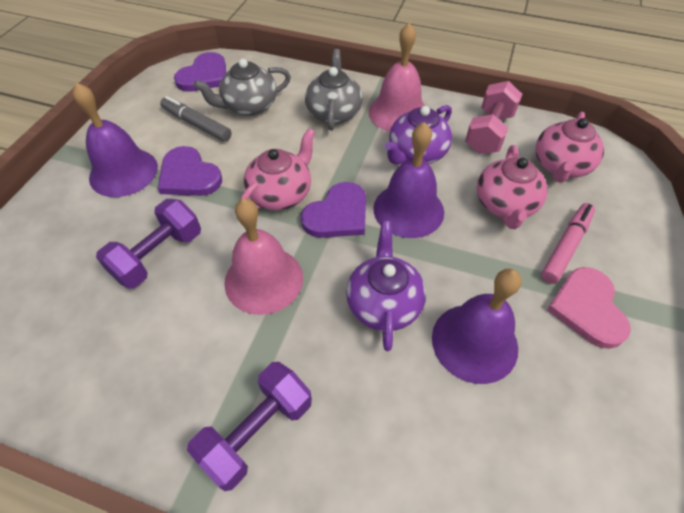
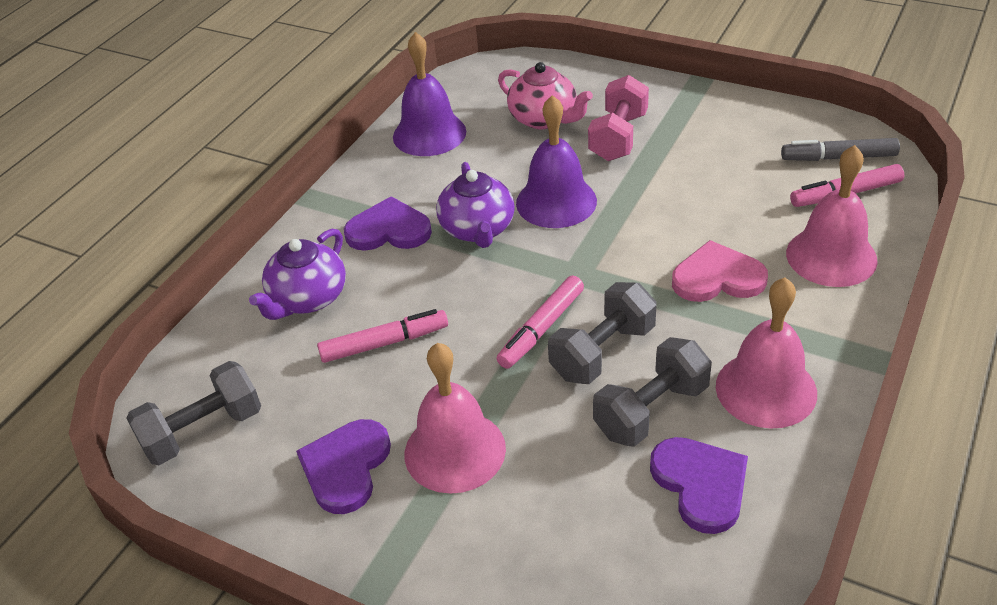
grey dumbbell: 0 -> 3
grey teapot: 2 -> 0
pink bell: 2 -> 3
pink marker: 1 -> 3
pink teapot: 3 -> 1
purple bell: 3 -> 2
purple dumbbell: 2 -> 0

